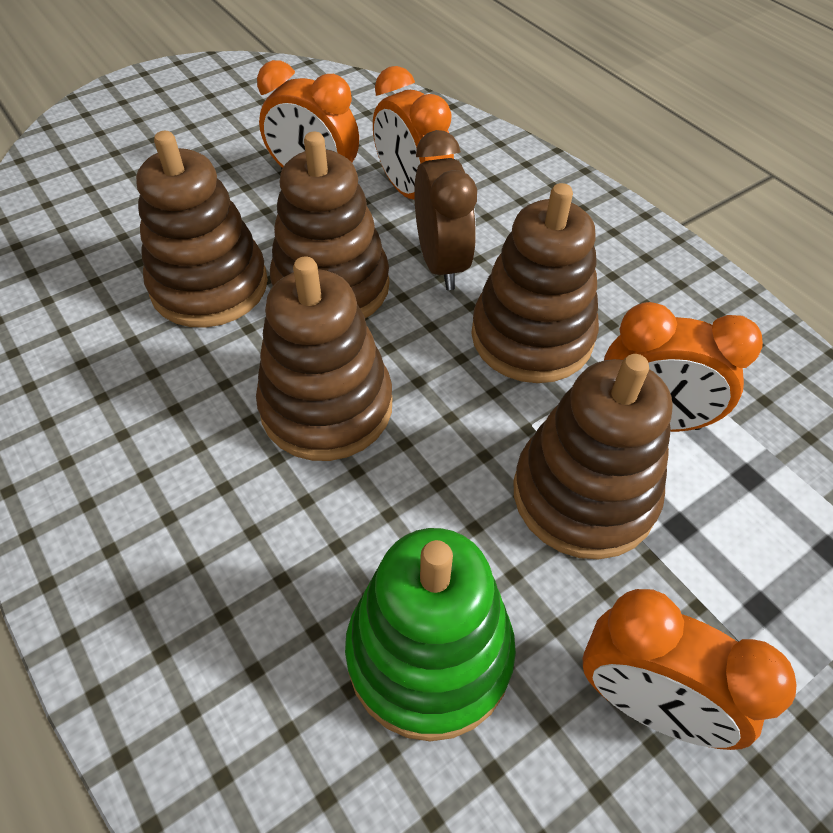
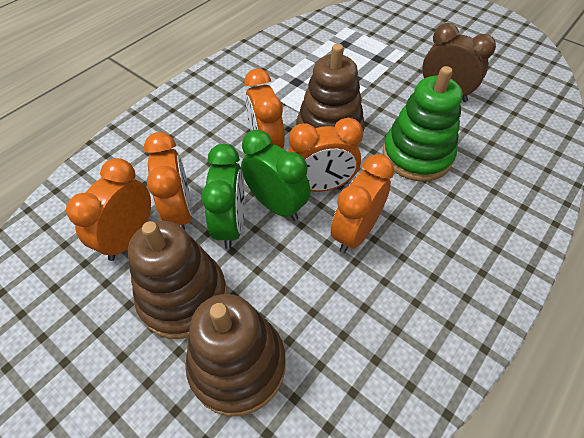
brown stacking toy: 5 -> 3
green clock: 0 -> 2
orange clock: 4 -> 5

